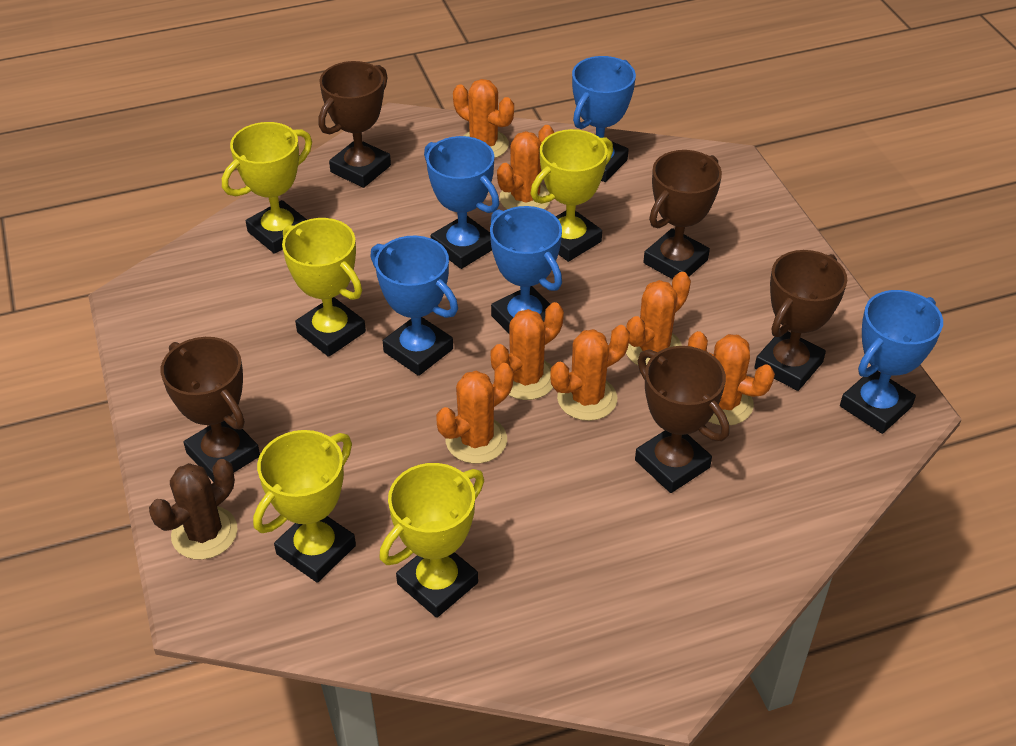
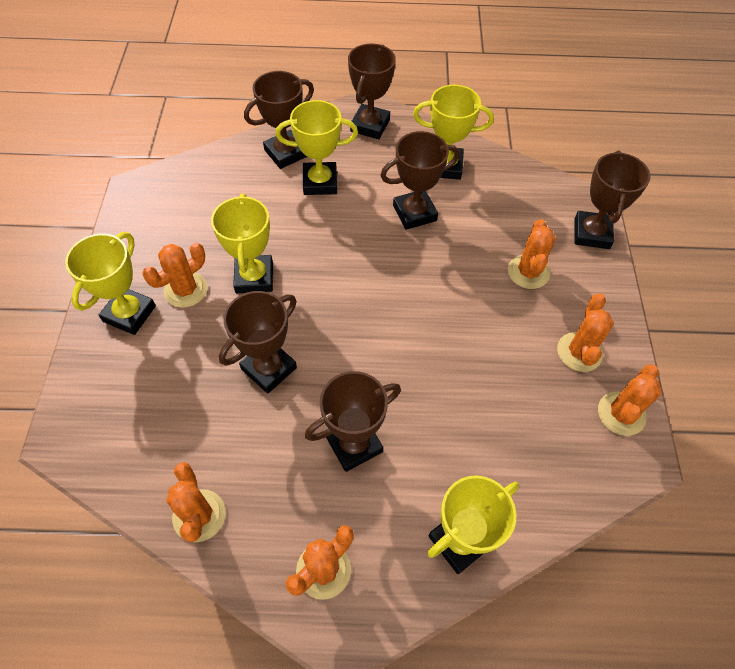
blue trophy: 5 -> 0
brown cactus: 1 -> 0
brown trophy: 5 -> 6
orange cactus: 7 -> 6

